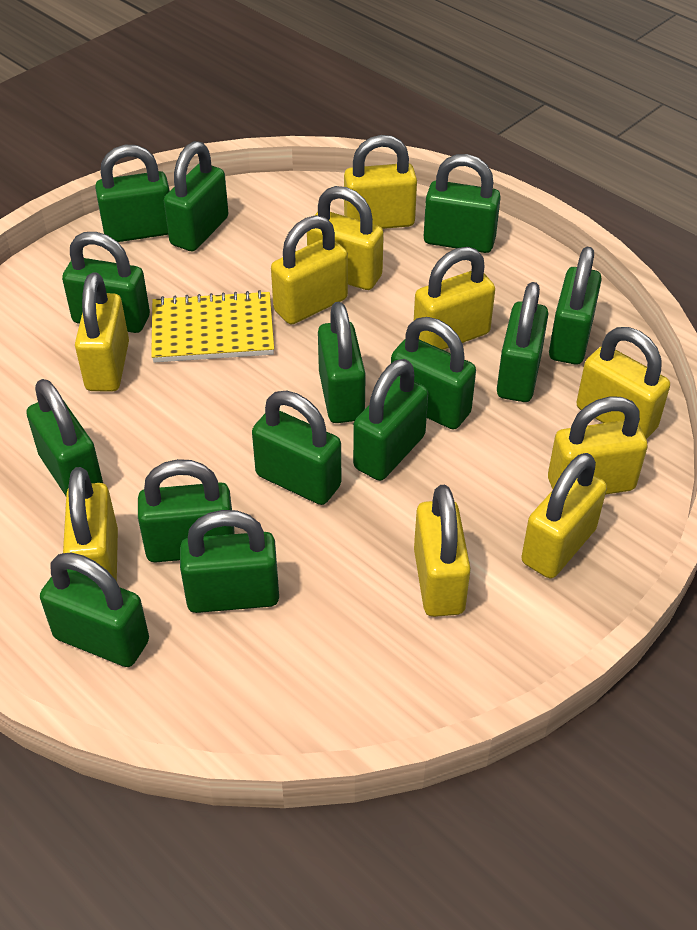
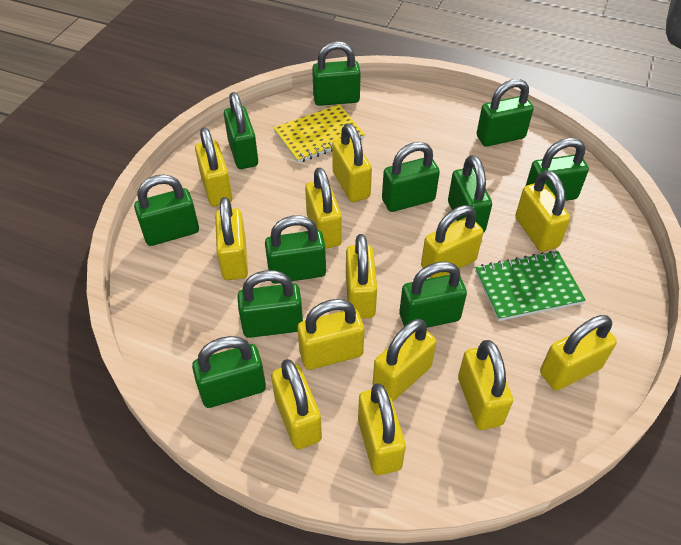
green notebook: 0 -> 1
green padlock: 14 -> 11
yellow padlock: 10 -> 13

